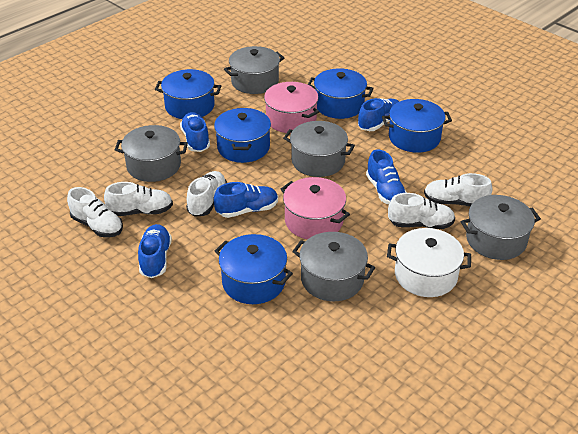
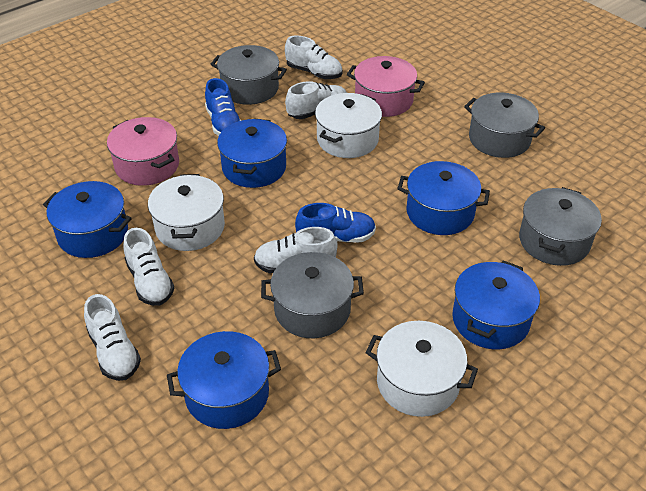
blue shoe: 5 -> 2
grey pot: 5 -> 4
white pot: 1 -> 3

